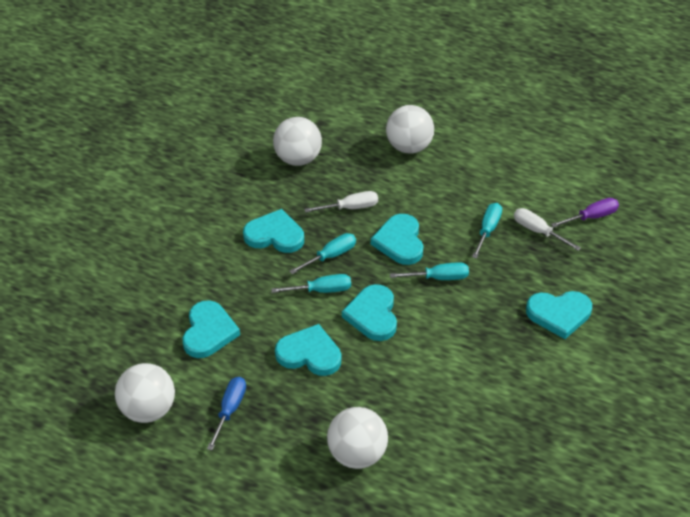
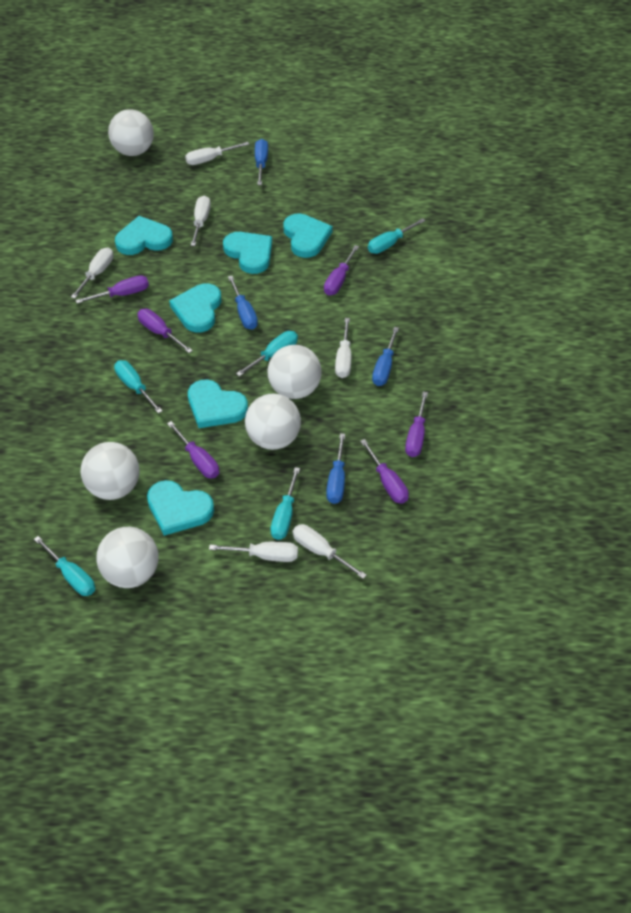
blue screwdriver: 1 -> 4
purple screwdriver: 1 -> 6
turquoise screwdriver: 4 -> 5
white ball: 4 -> 5
white screwdriver: 2 -> 6

